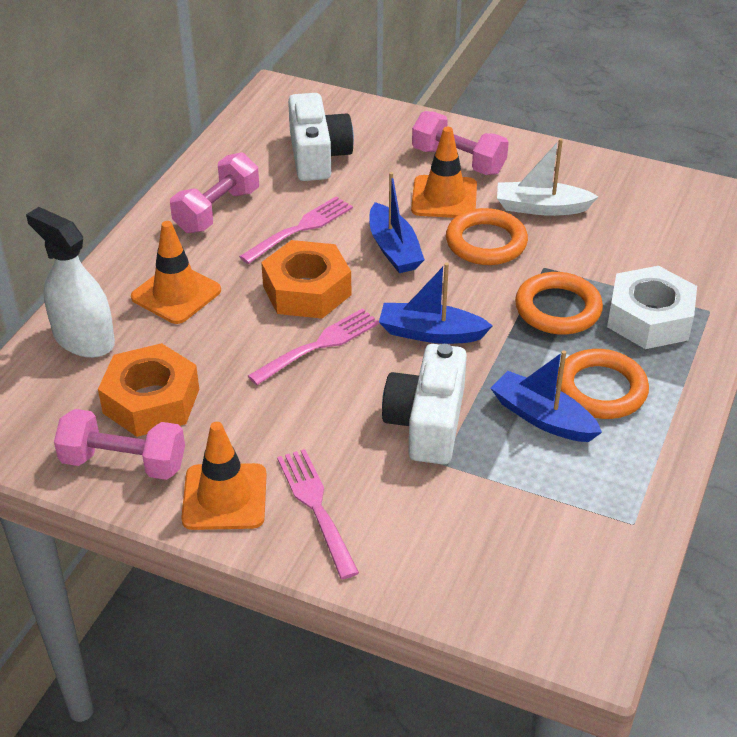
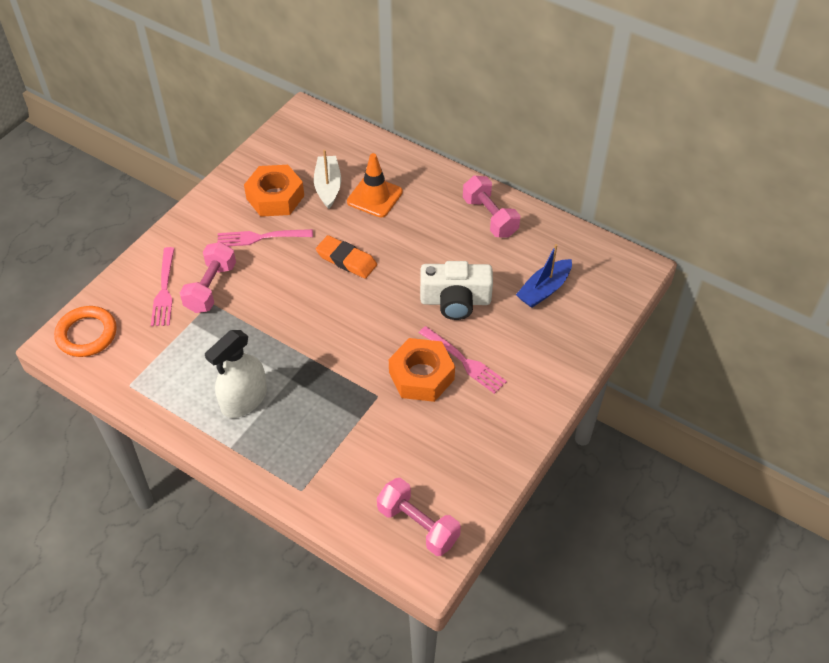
blue boat: 3 -> 1
orange eraser: 0 -> 1
orange ring: 3 -> 1
orange traffic cone: 3 -> 1
white camera: 2 -> 1
white nut: 1 -> 0

